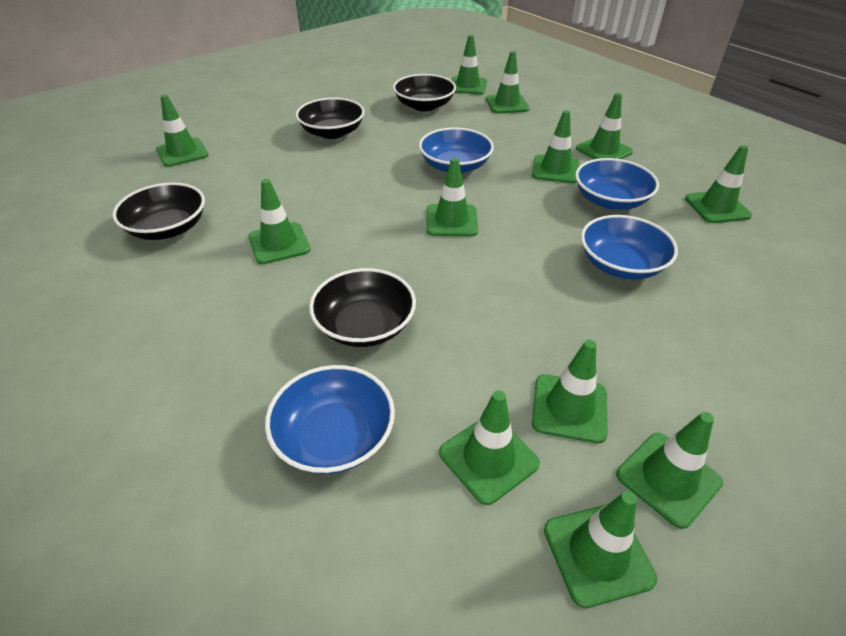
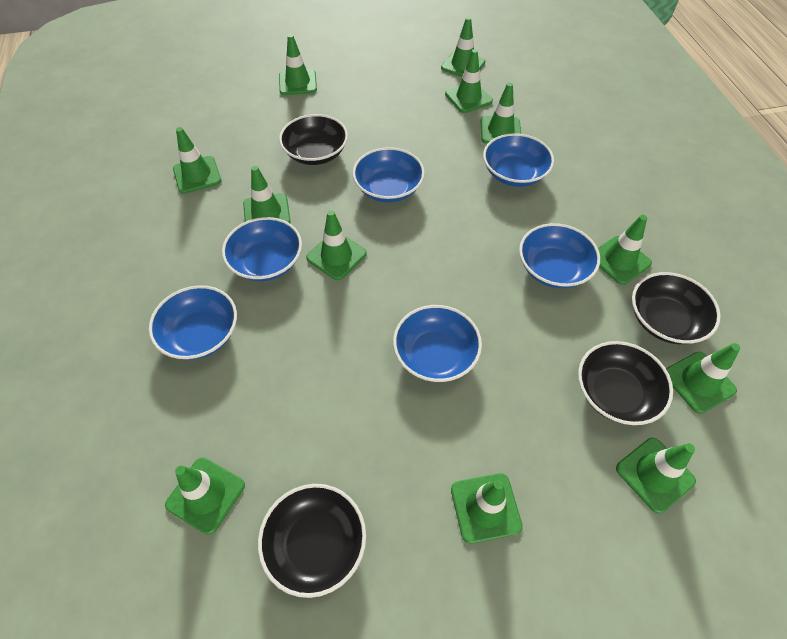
blue bowl: 4 -> 6

